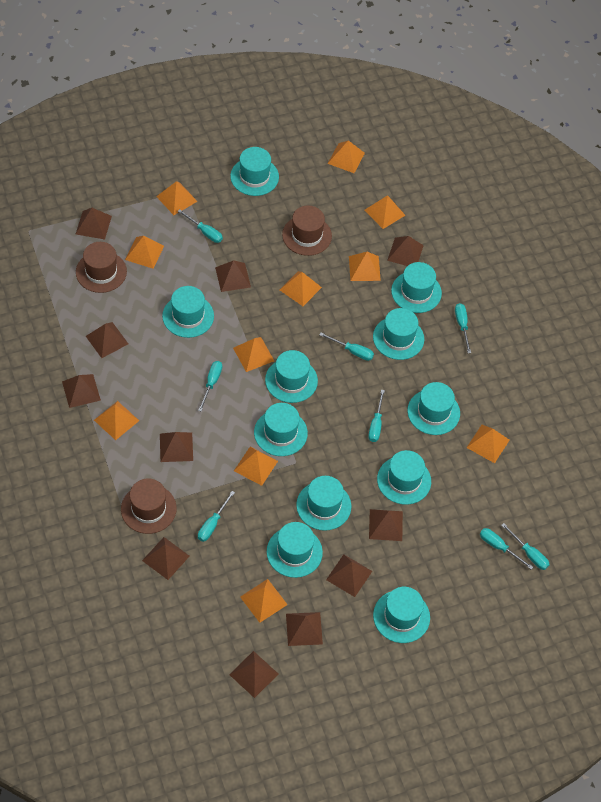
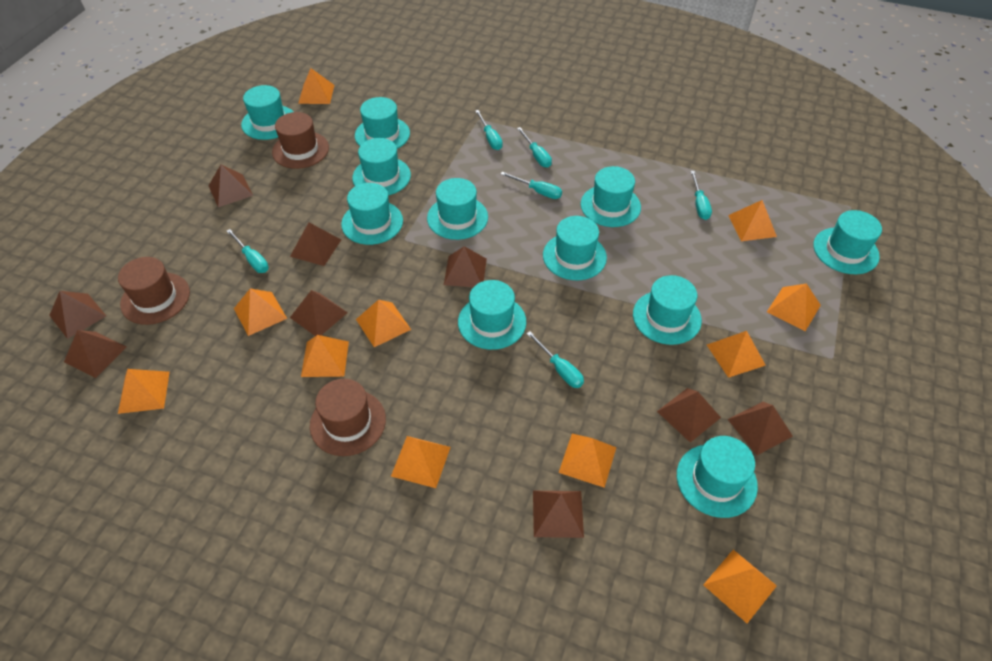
brown pyramid: 11 -> 9
turquoise screwdriver: 8 -> 6

